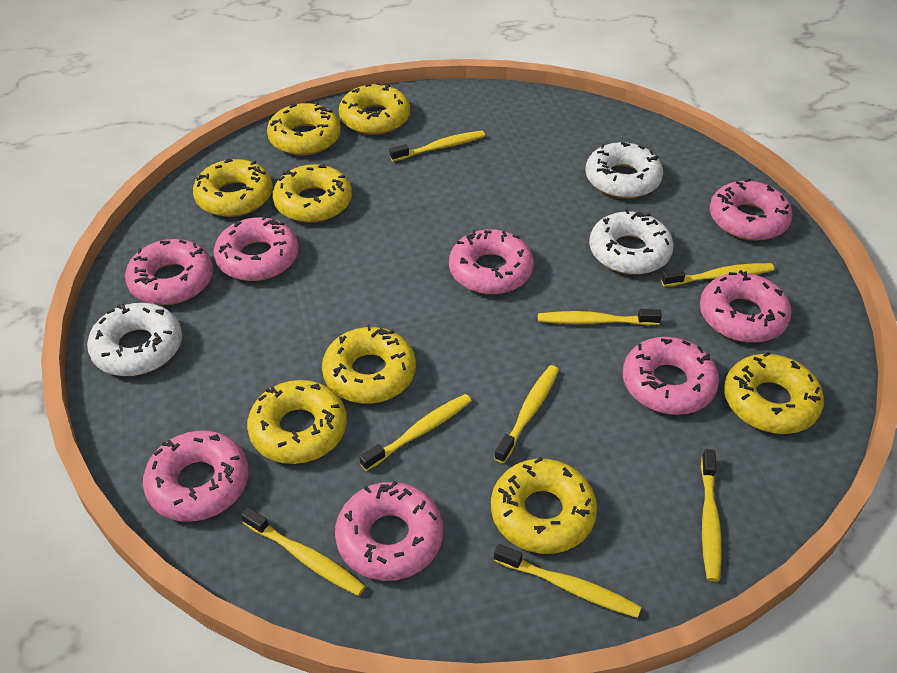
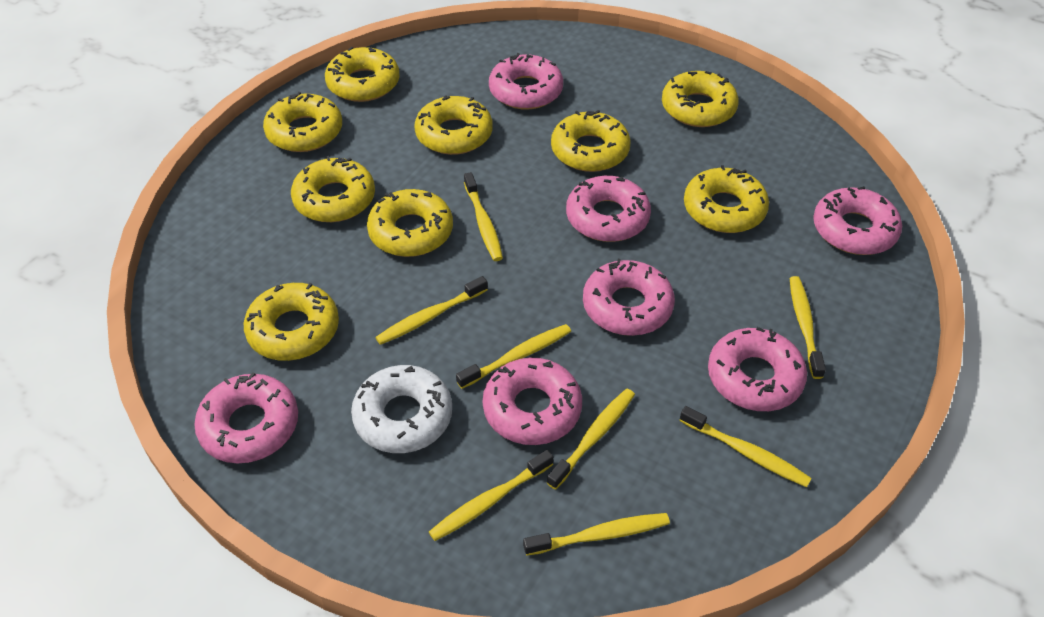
pink donut: 8 -> 7
white donut: 3 -> 1
yellow donut: 8 -> 9

